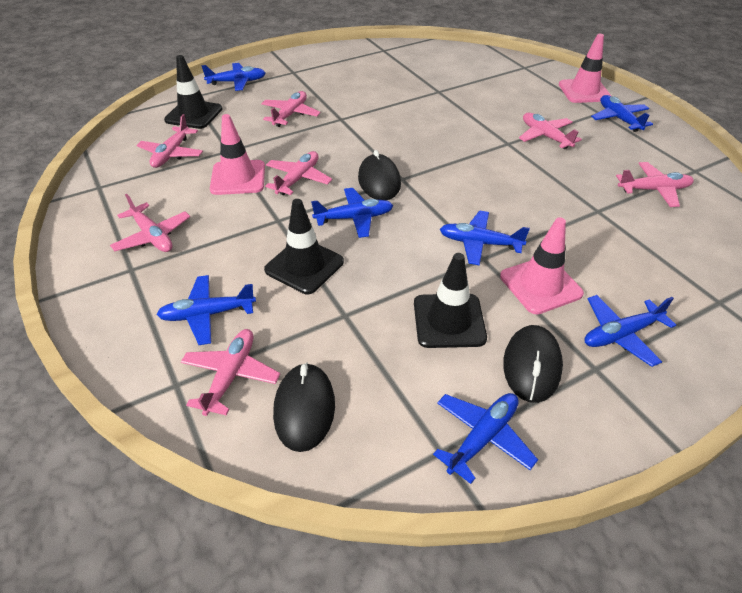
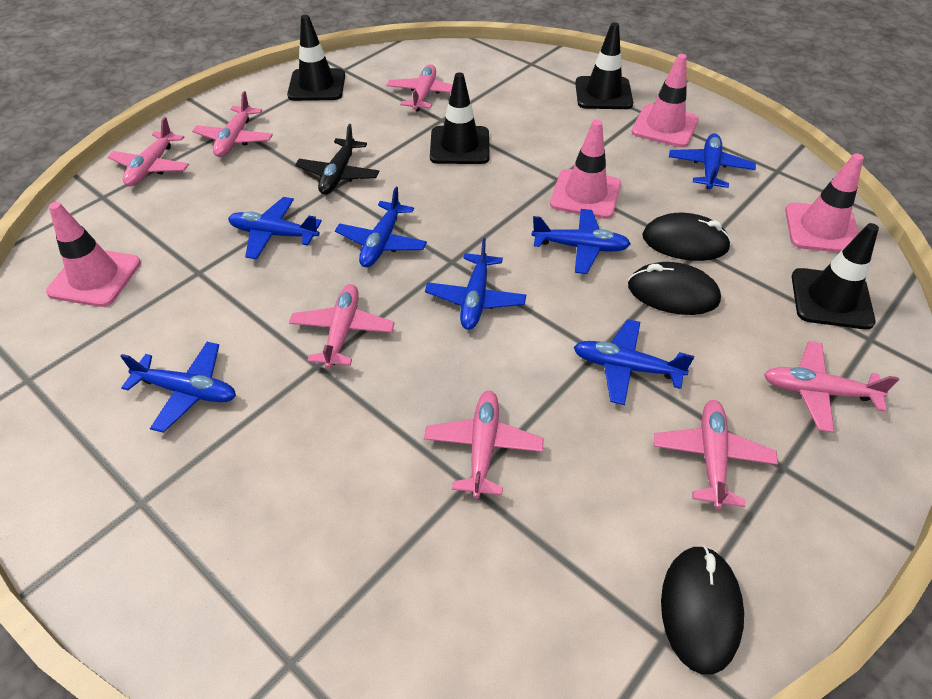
black plane: 0 -> 1
black traffic cone: 3 -> 4
pink traffic cone: 3 -> 4

